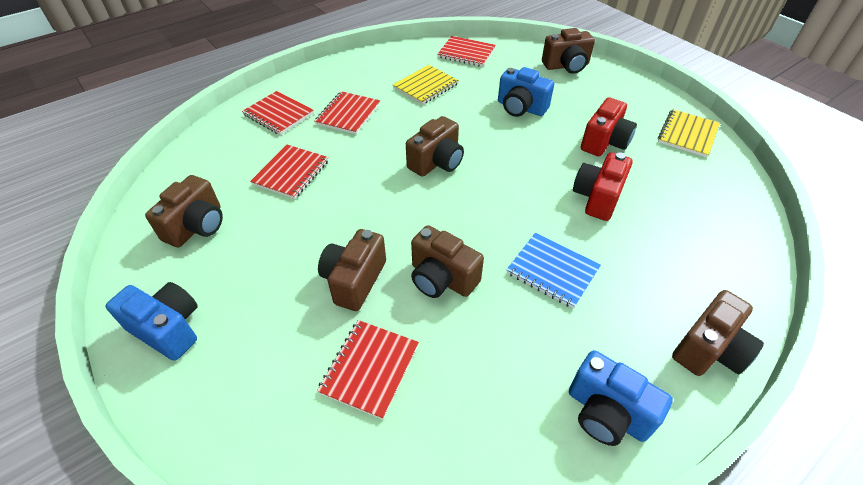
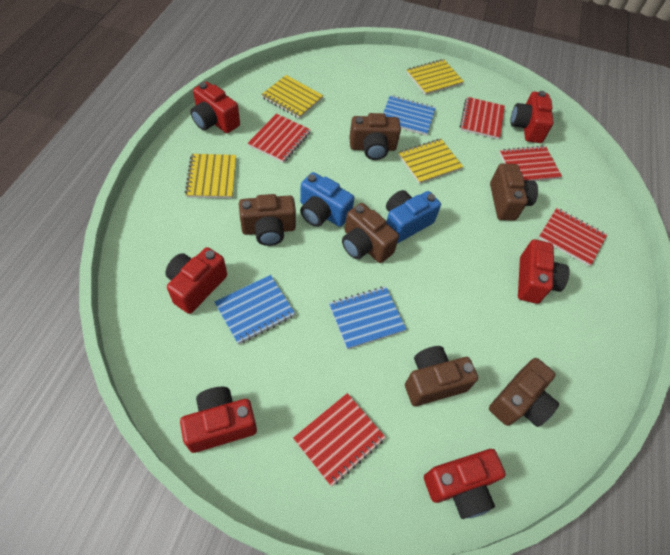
blue camera: 3 -> 2
blue notebook: 1 -> 3
red camera: 2 -> 6
yellow notebook: 2 -> 4

